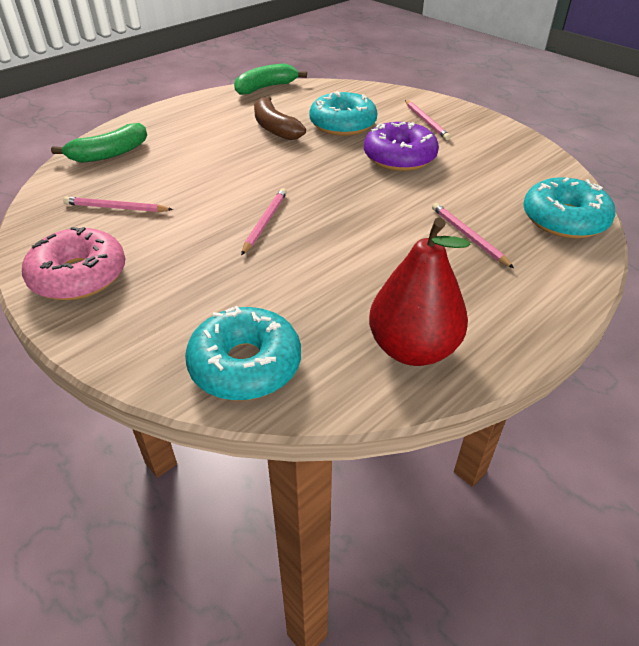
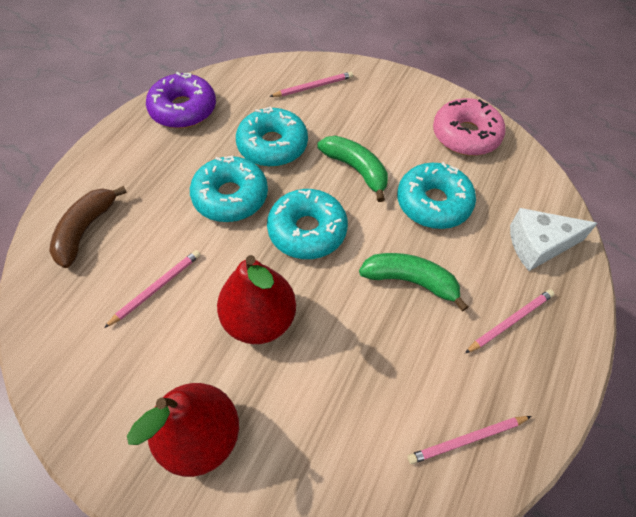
red pear: 1 -> 2
turquoise donut: 3 -> 4
white cheese: 0 -> 1

